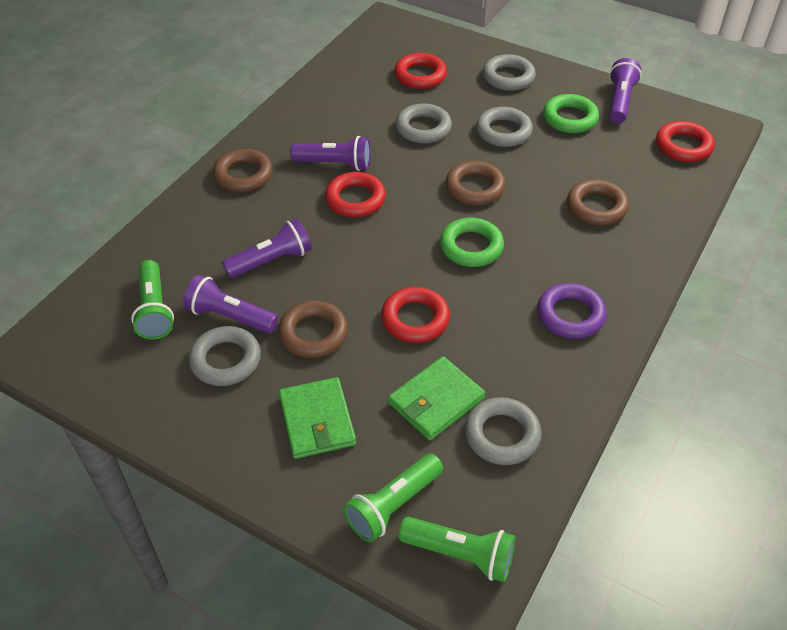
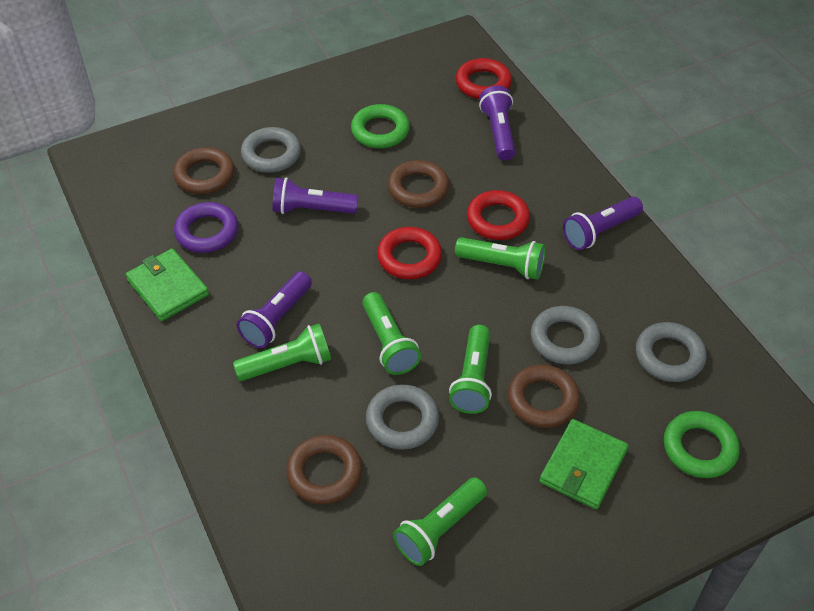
green flashlight: 3 -> 5
grey ring: 5 -> 4
red ring: 4 -> 3

